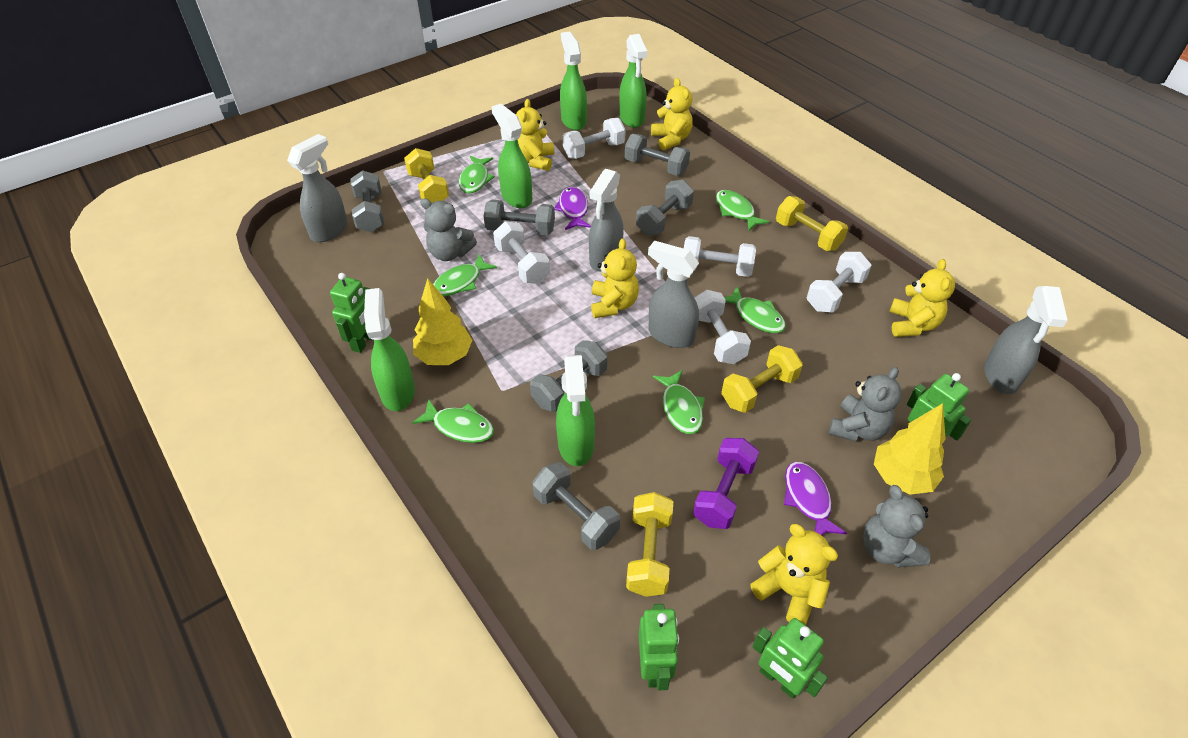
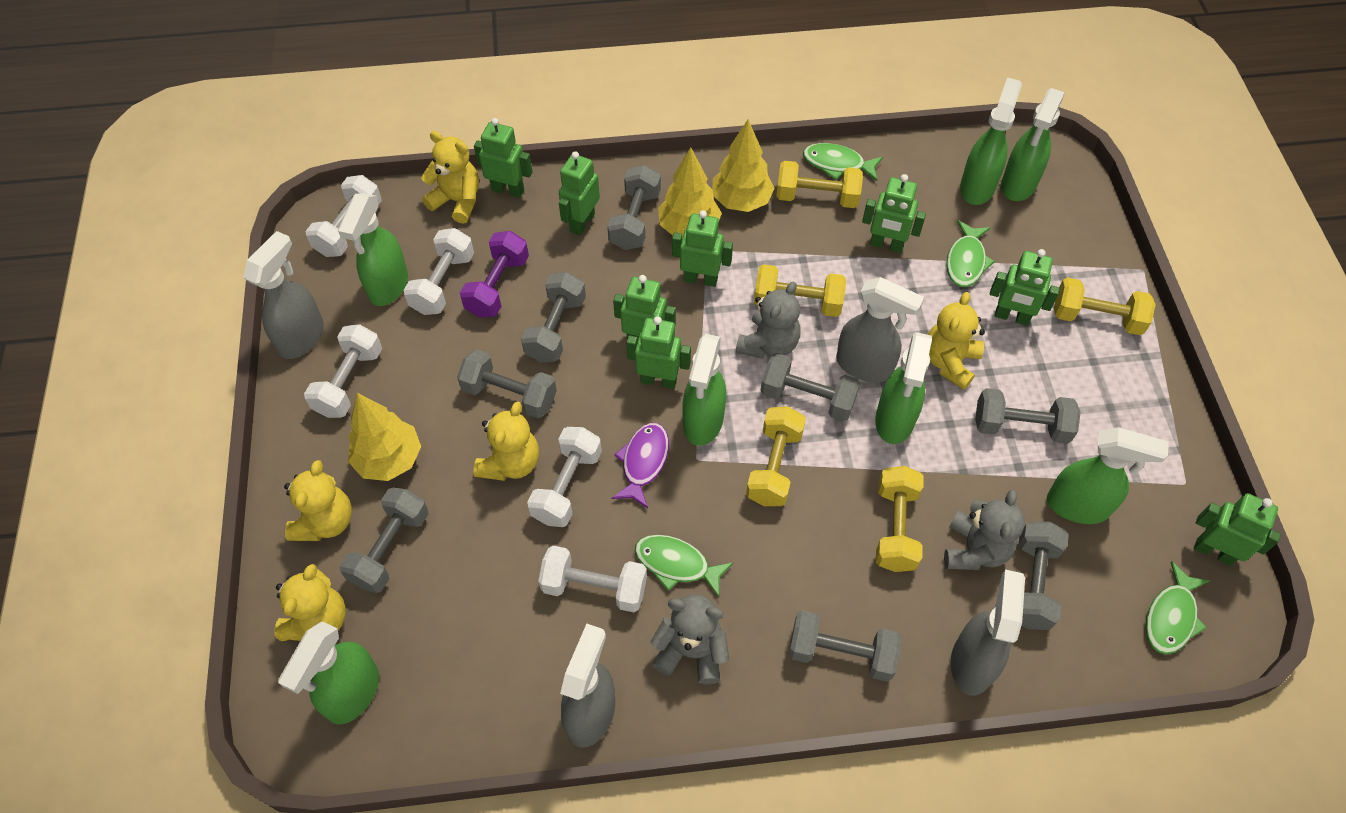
green fish: 6 -> 4
green robot: 4 -> 8
green spray bottle: 5 -> 7
grey dumbbell: 6 -> 8
purple fish: 2 -> 1
yellow dumbbell: 4 -> 5
yellow tree: 2 -> 3

